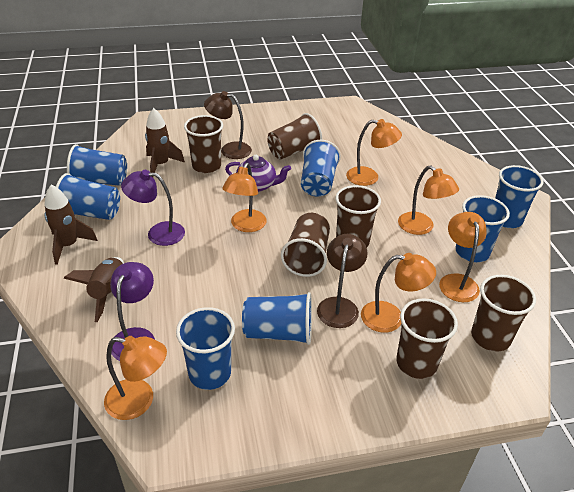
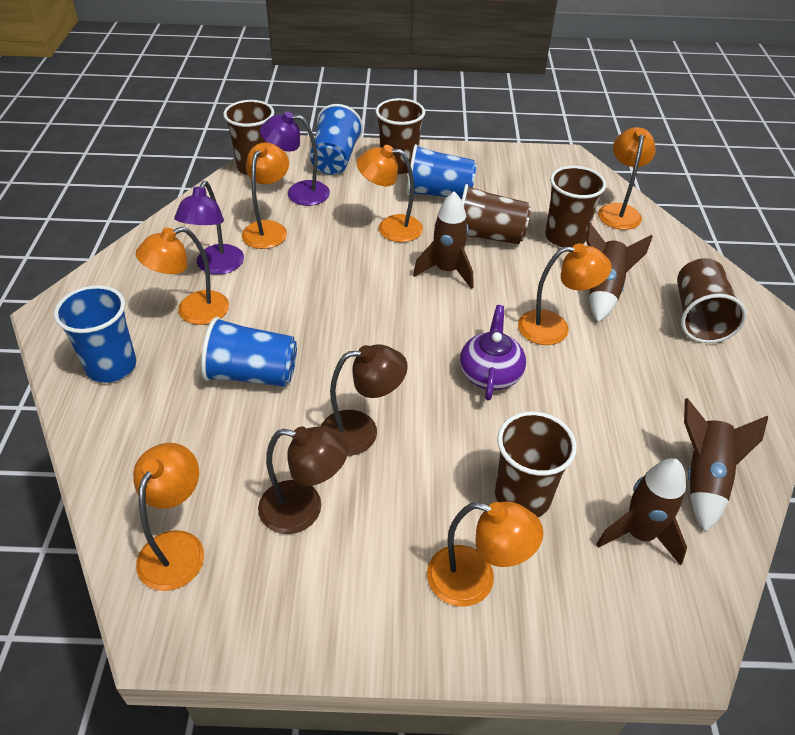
blue cup: 7 -> 4
brown rocket: 3 -> 4
orange lamp: 6 -> 7

